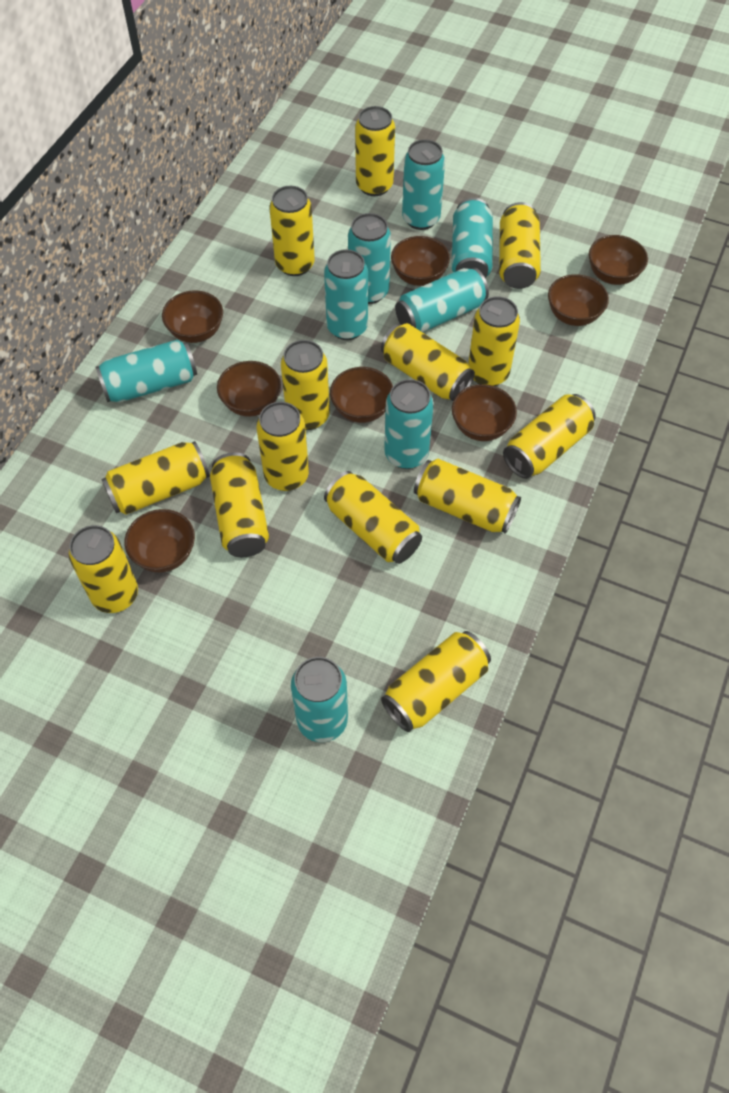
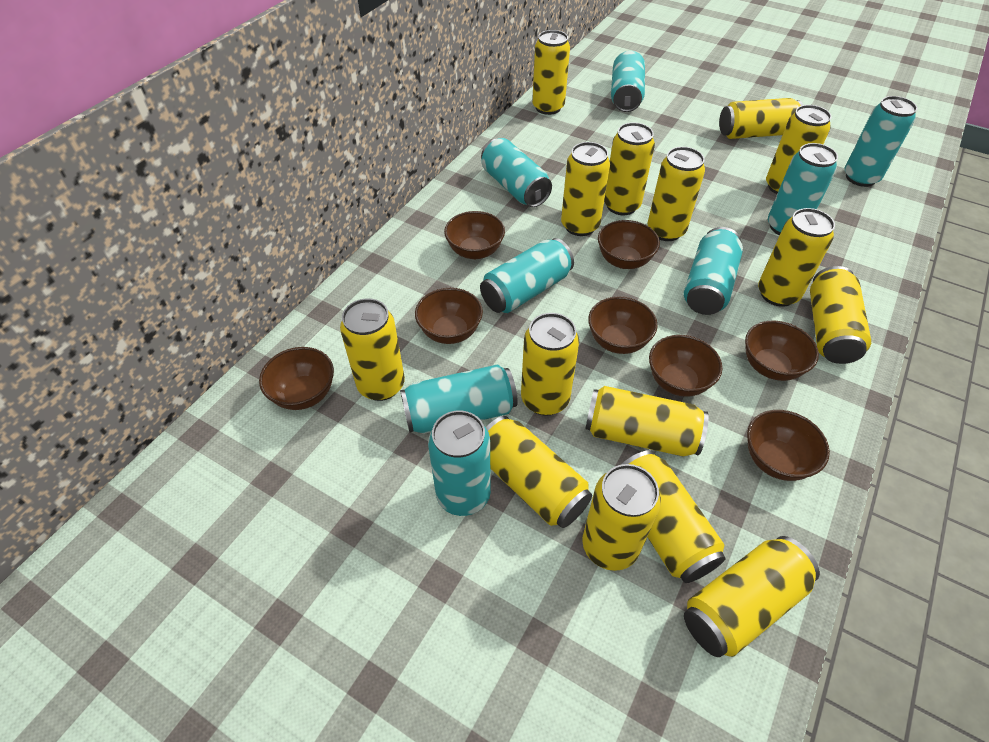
yellow can: 14 -> 15

